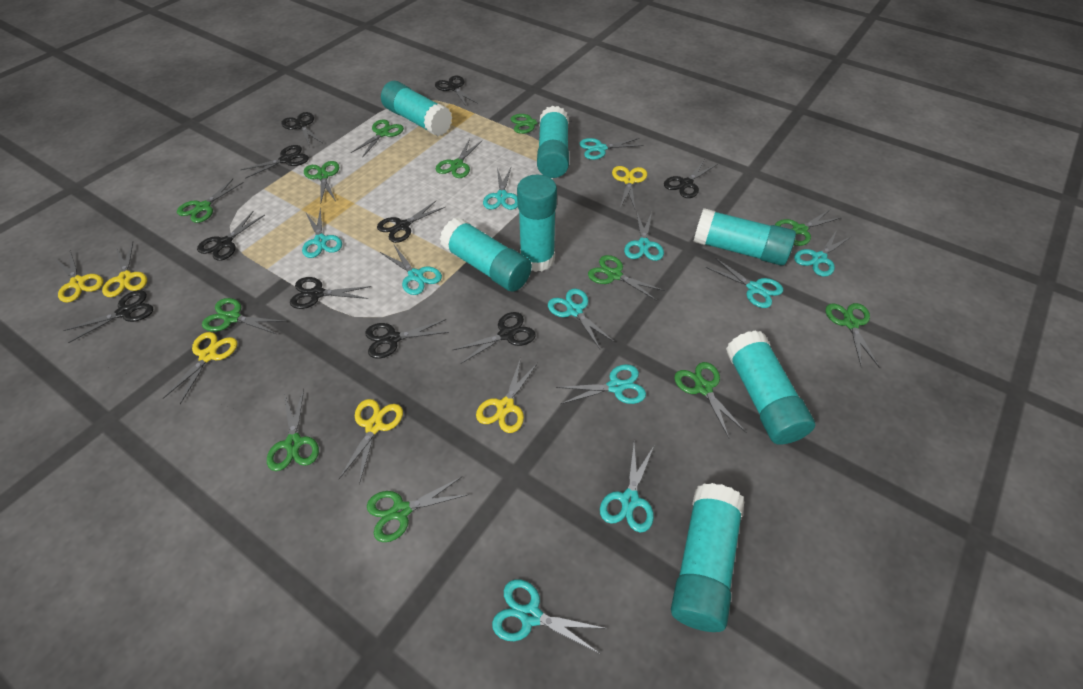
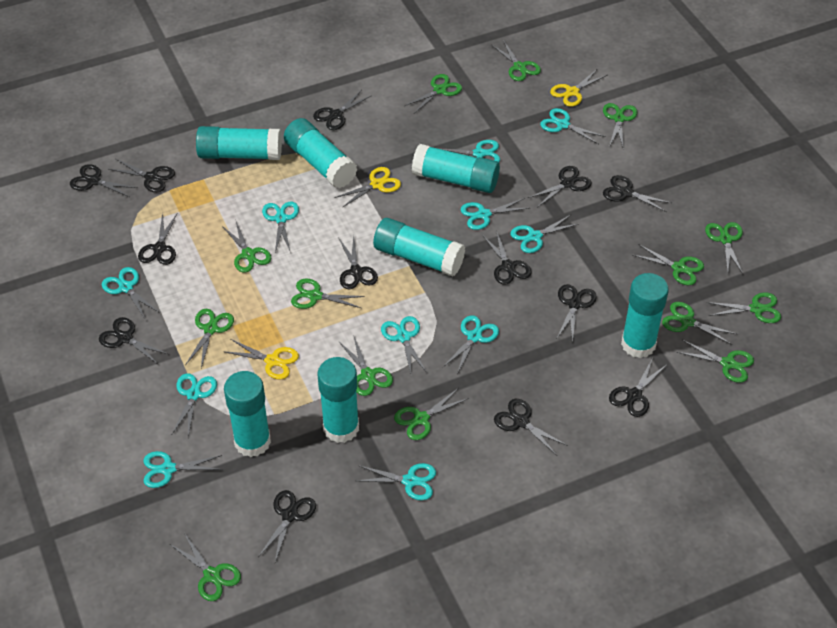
black scissors: 10 -> 13
green scissors: 12 -> 14
yellow scissors: 6 -> 3

